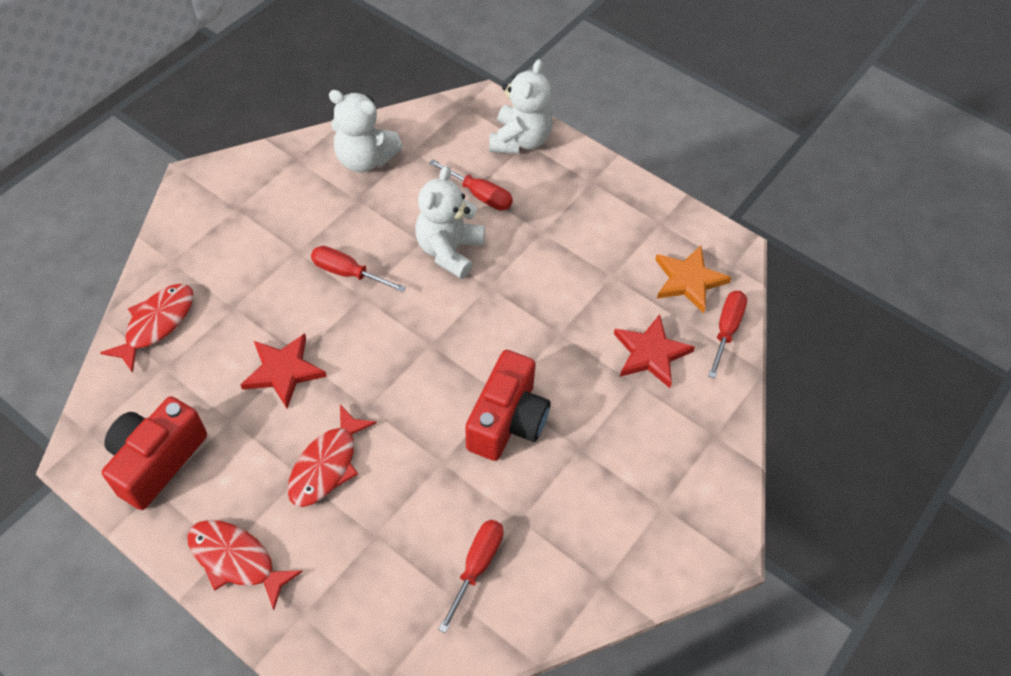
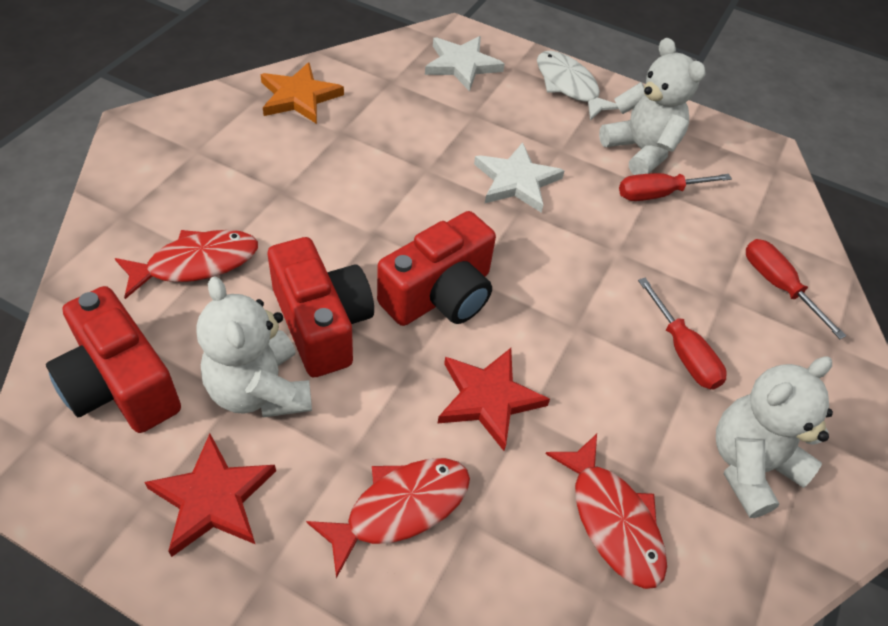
red camera: 2 -> 3
red screwdriver: 4 -> 3
white fish: 0 -> 1
white star: 0 -> 2

